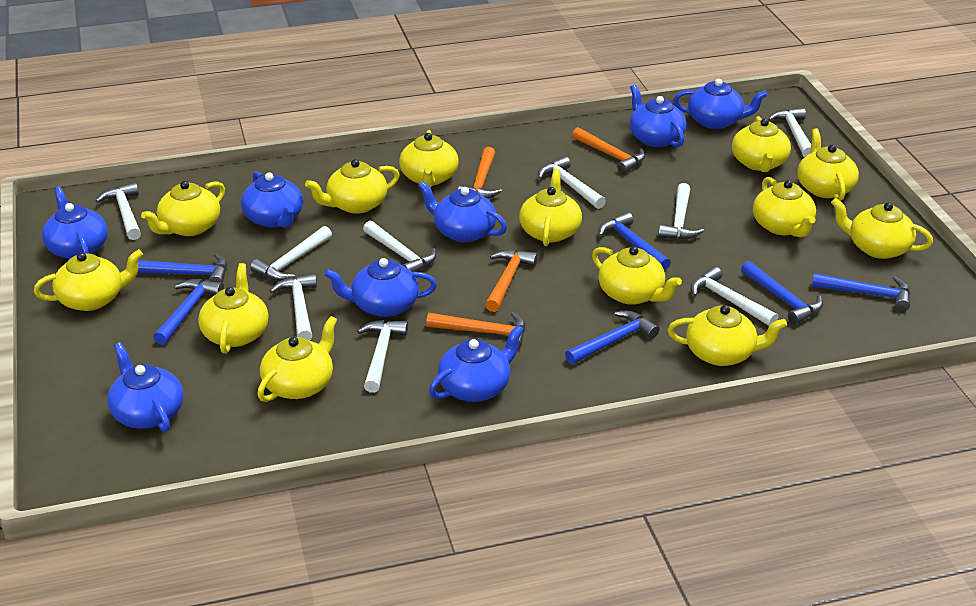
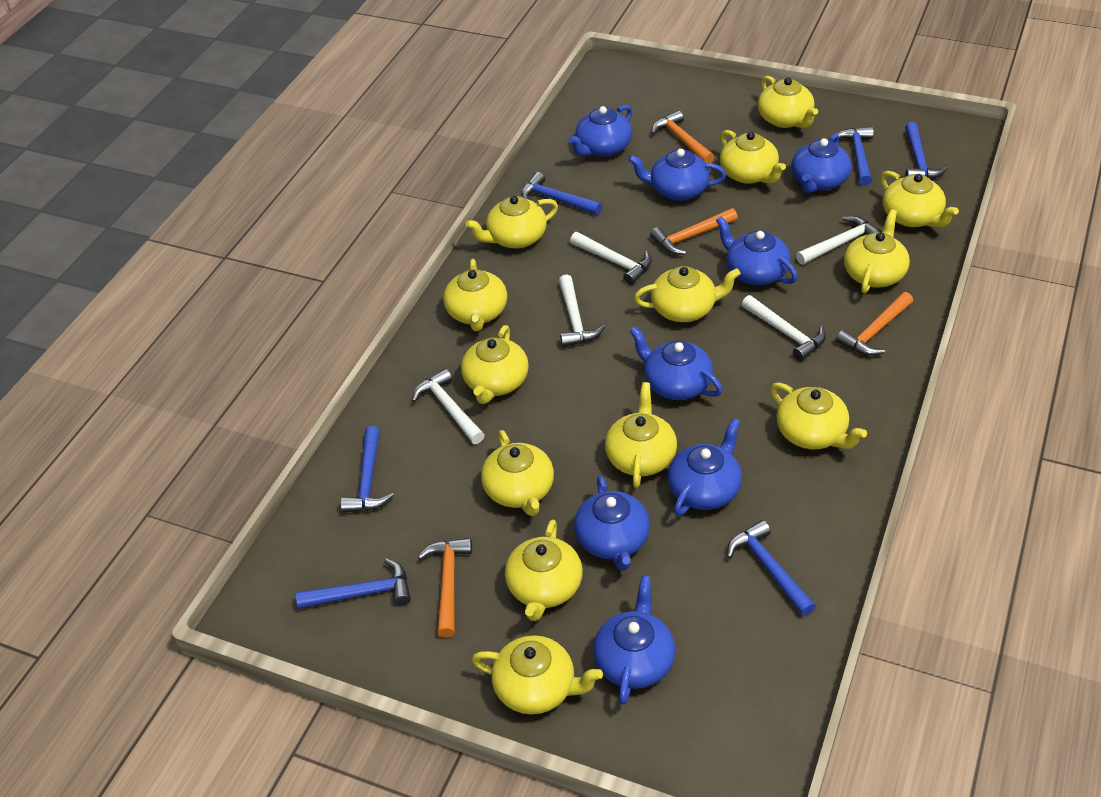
white hammer: 9 -> 5

